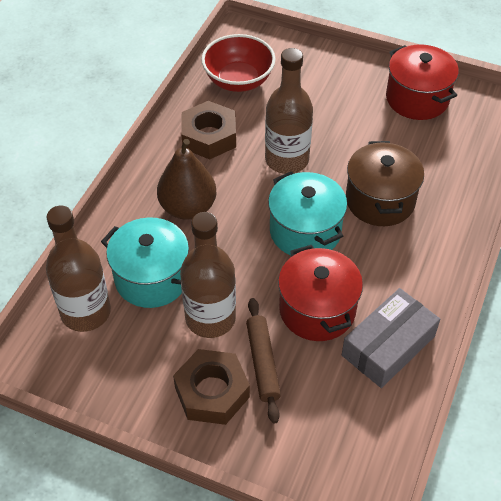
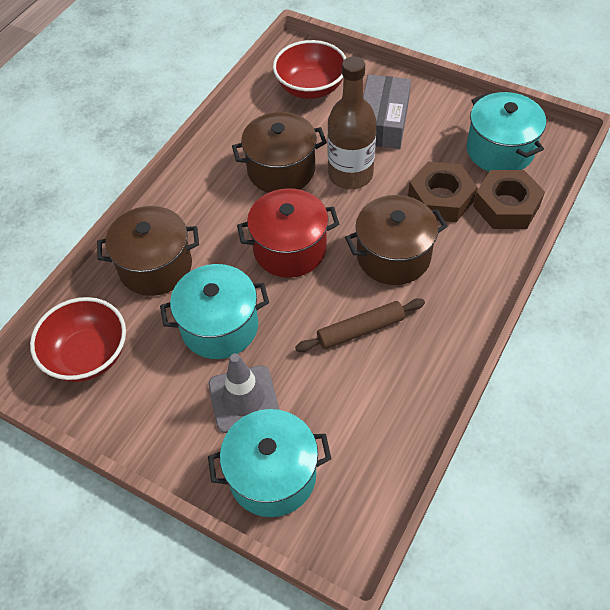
brown bottle: 3 -> 1
brown pear: 1 -> 0
brown pot: 1 -> 3
grey traffic cone: 0 -> 1
red bowl: 1 -> 2
red pot: 2 -> 1
turquoise pot: 2 -> 3

